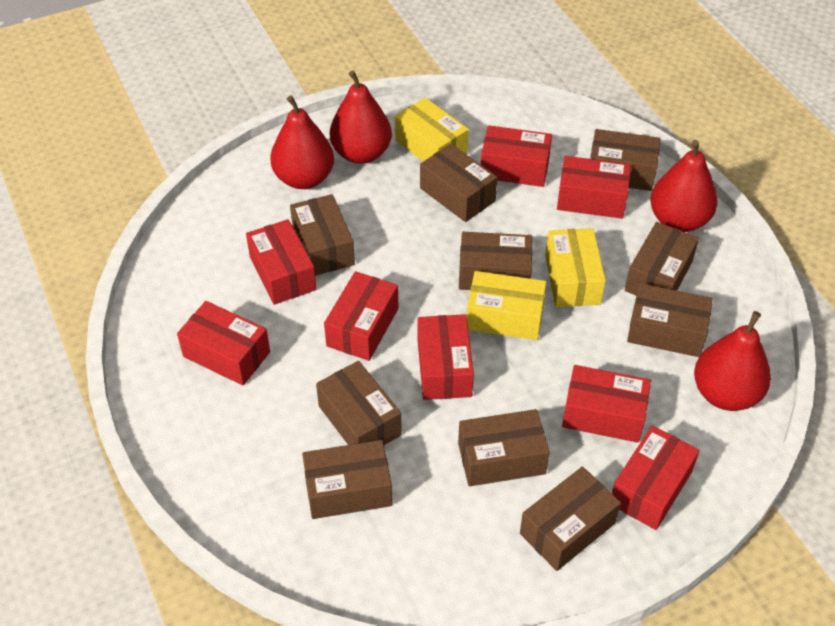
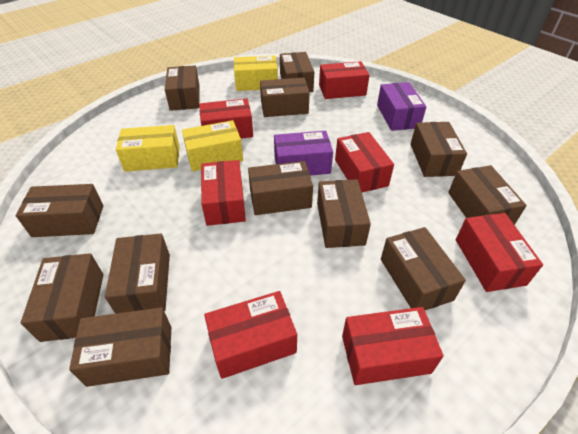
brown box: 10 -> 12
purple box: 0 -> 2
red box: 8 -> 7
red pear: 4 -> 0

